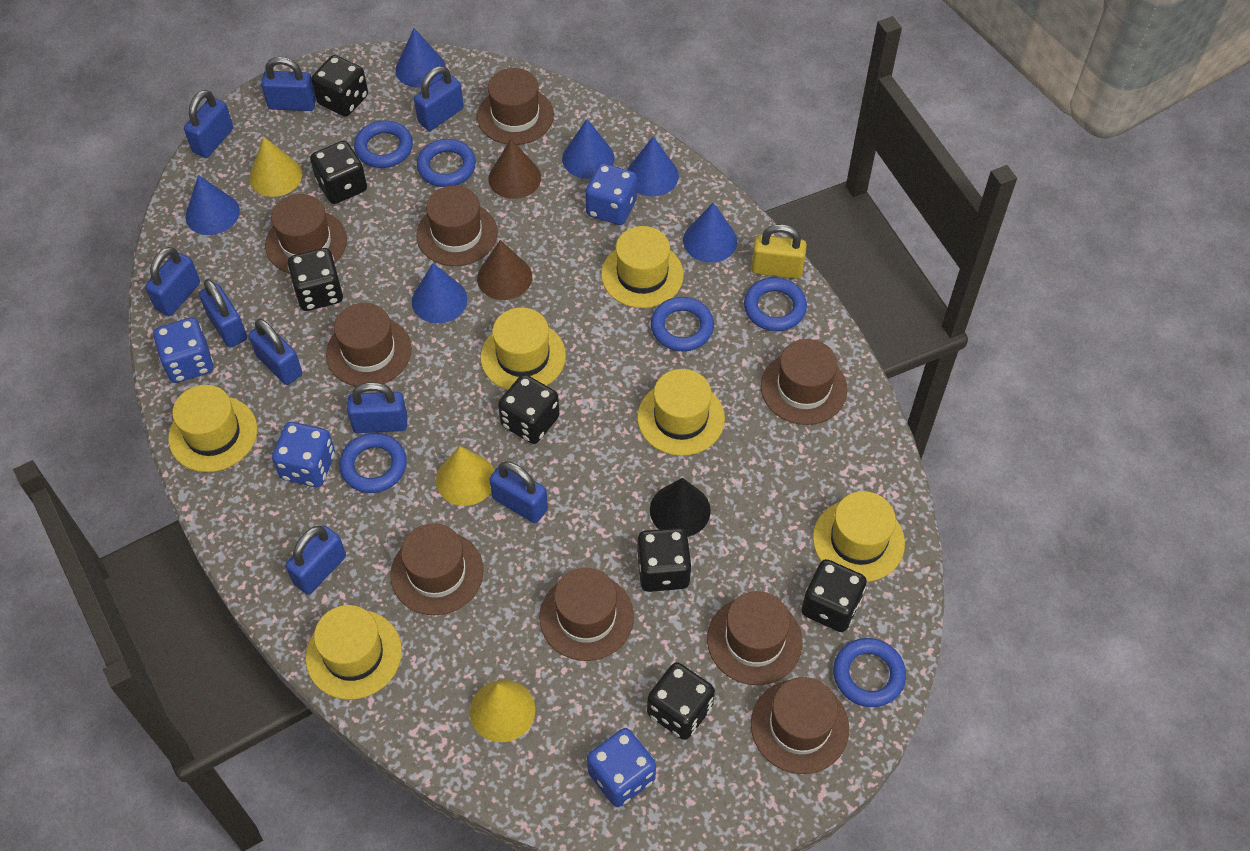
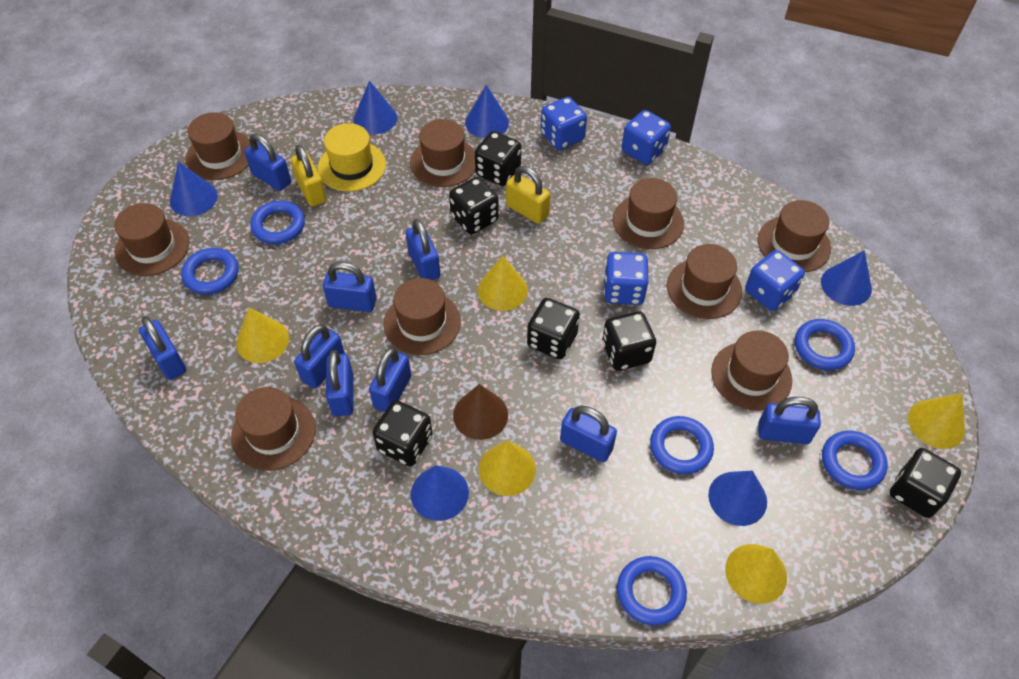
black cone: 1 -> 0
black dice: 7 -> 6
brown cone: 2 -> 1
yellow cone: 3 -> 5
yellow hat: 6 -> 1
yellow padlock: 1 -> 2

